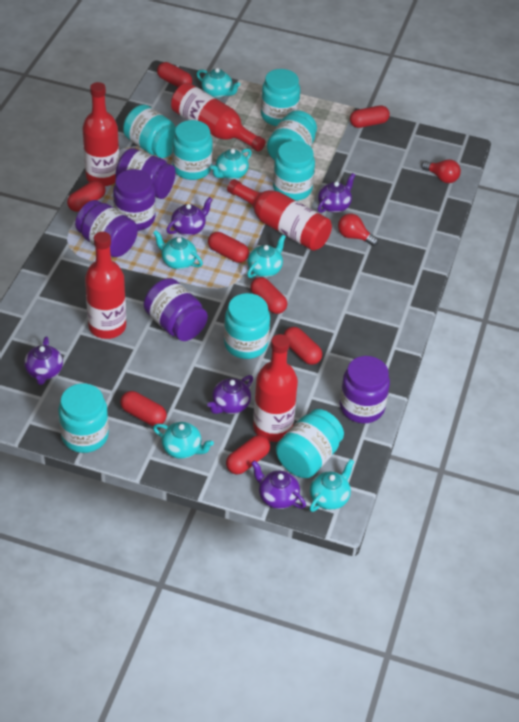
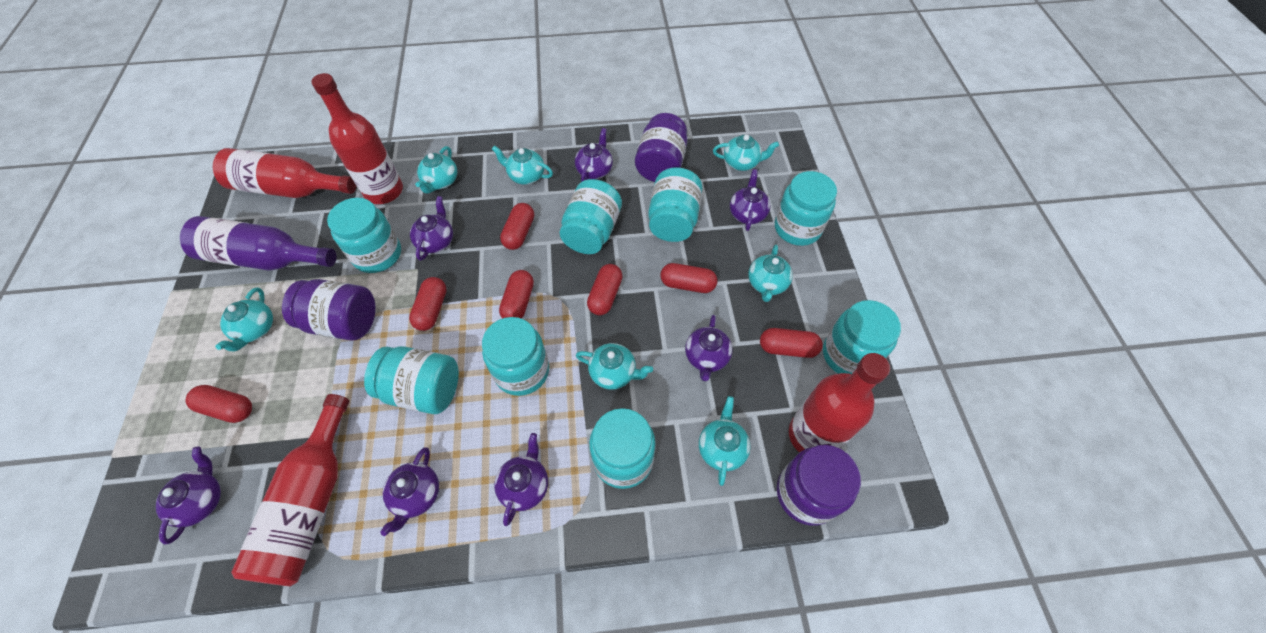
purple bottle: 0 -> 1
purple jar: 5 -> 3
purple teapot: 5 -> 7
red bottle: 5 -> 4
red capsule: 8 -> 7
red light bulb: 2 -> 0
turquoise teapot: 6 -> 7

